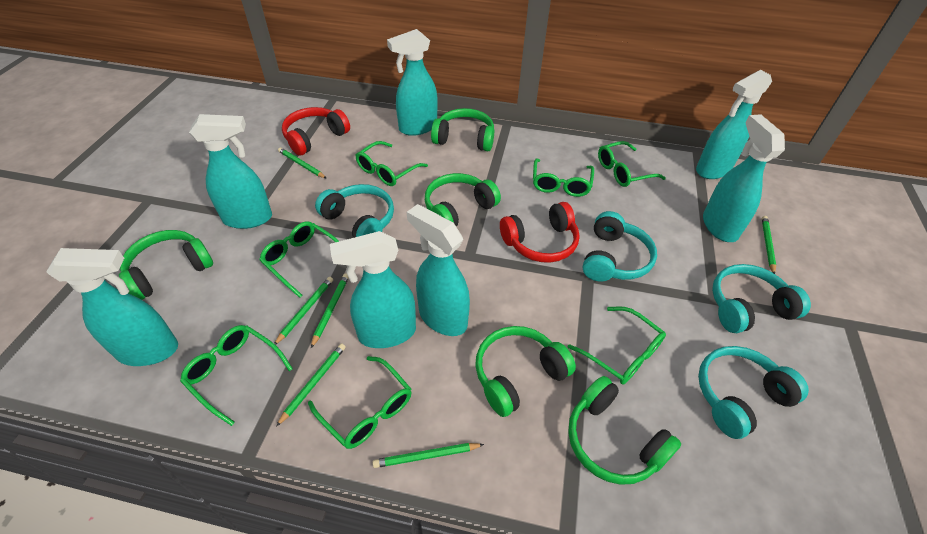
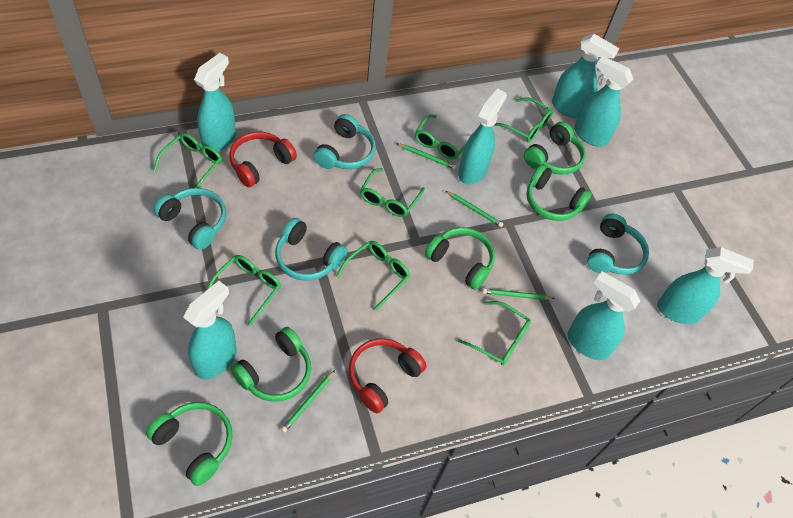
green pencil: 6 -> 4

